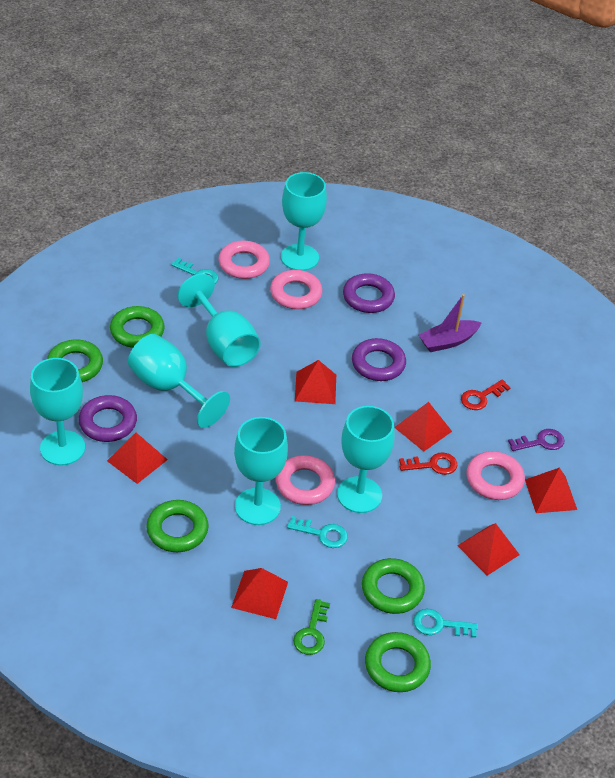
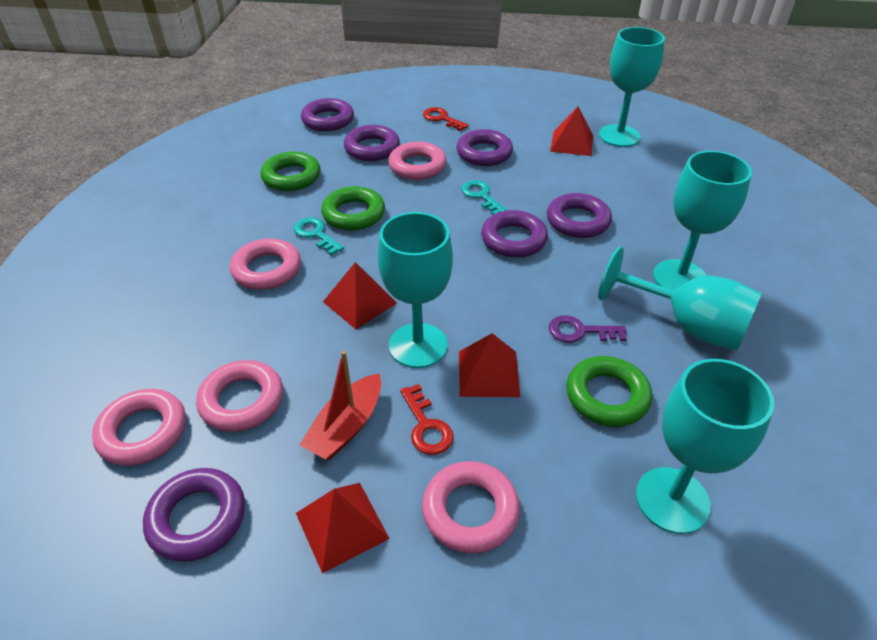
green key: 1 -> 0
green ring: 5 -> 3
pink ring: 4 -> 5
purple boat: 1 -> 0
purple ring: 3 -> 6
red boat: 0 -> 1
red pyramid: 6 -> 4
turquoise goblet: 6 -> 5
turquoise key: 3 -> 2

